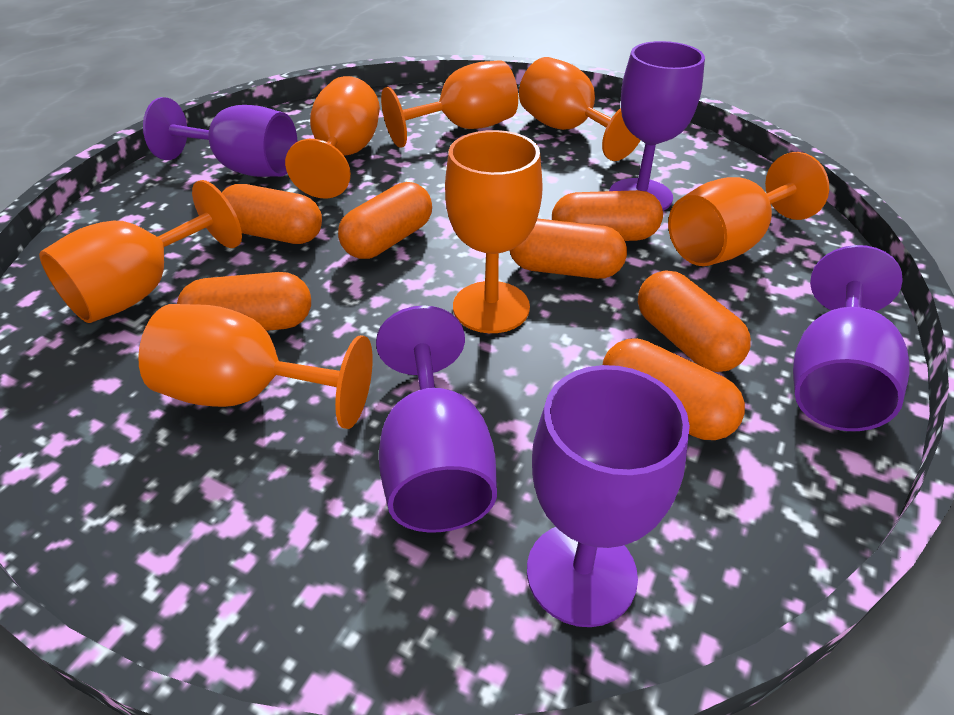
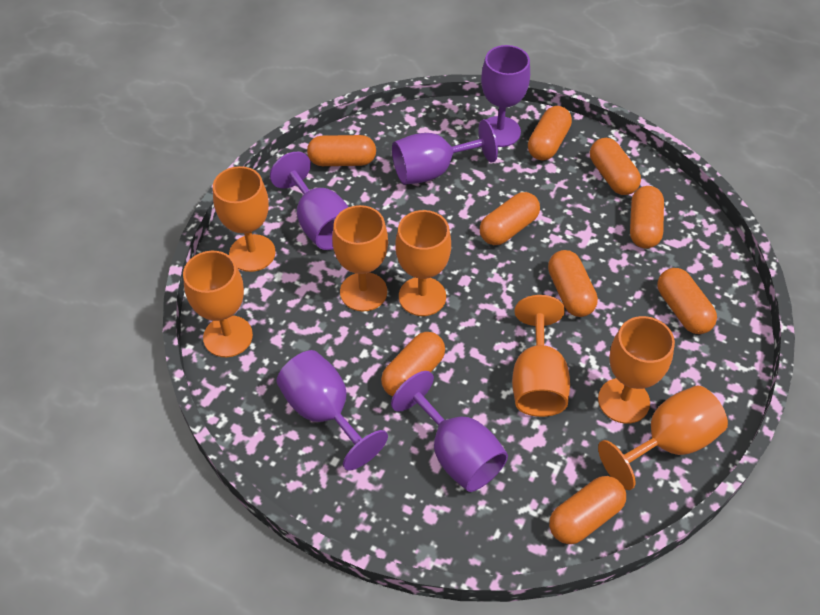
orange capsule: 7 -> 9

